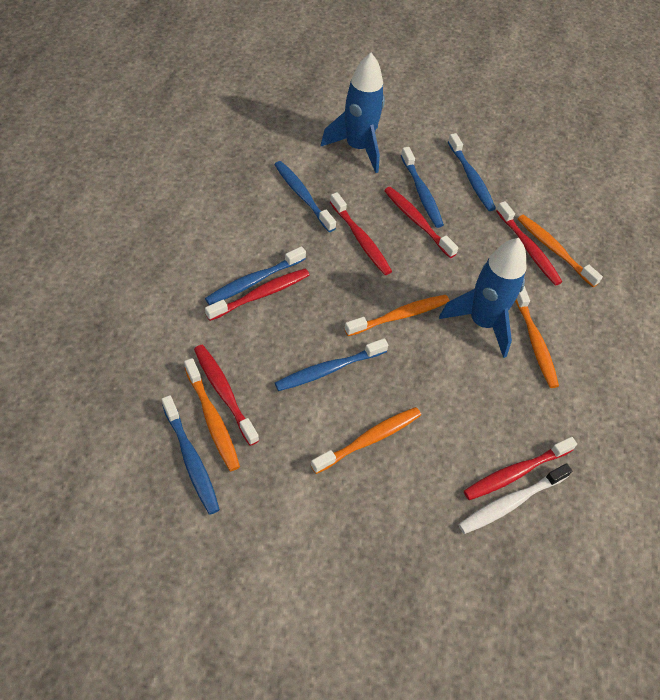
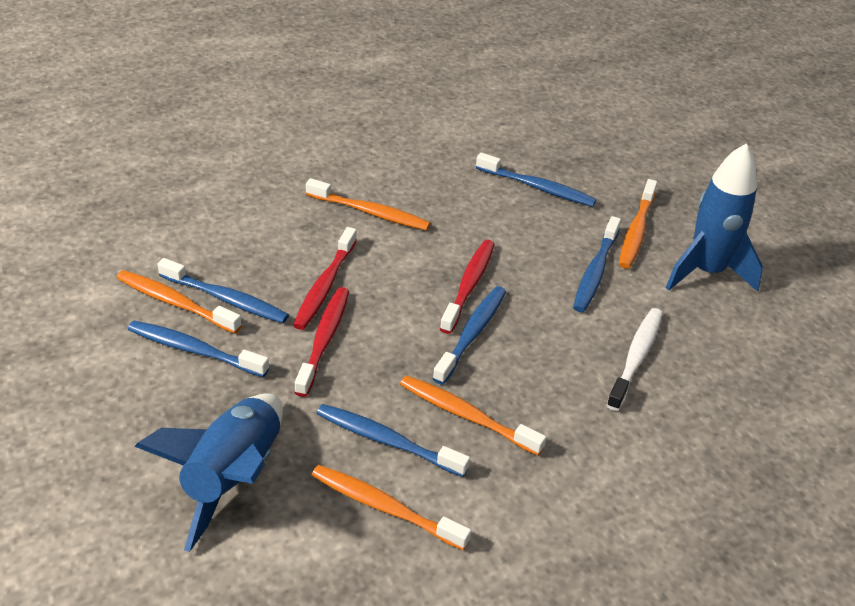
red toothbrush: 6 -> 3

